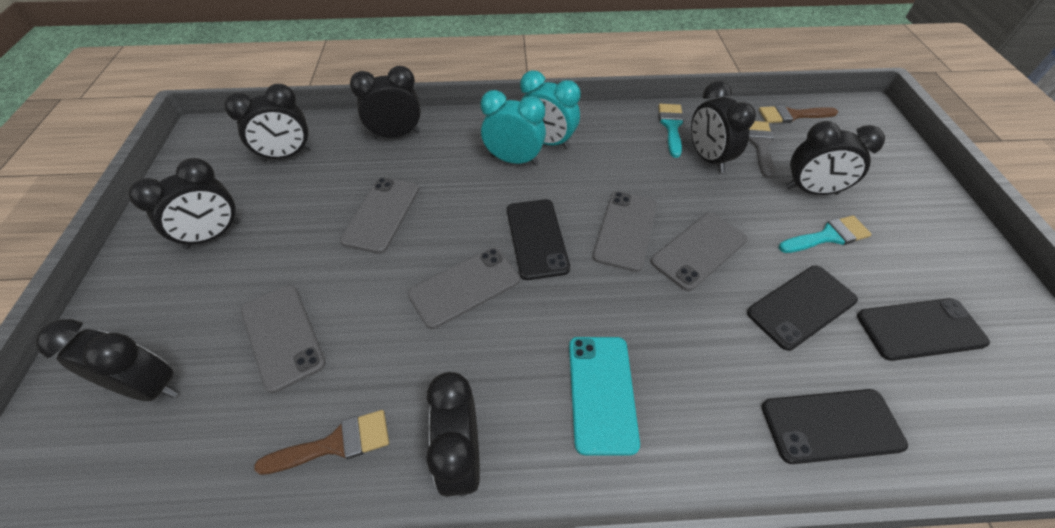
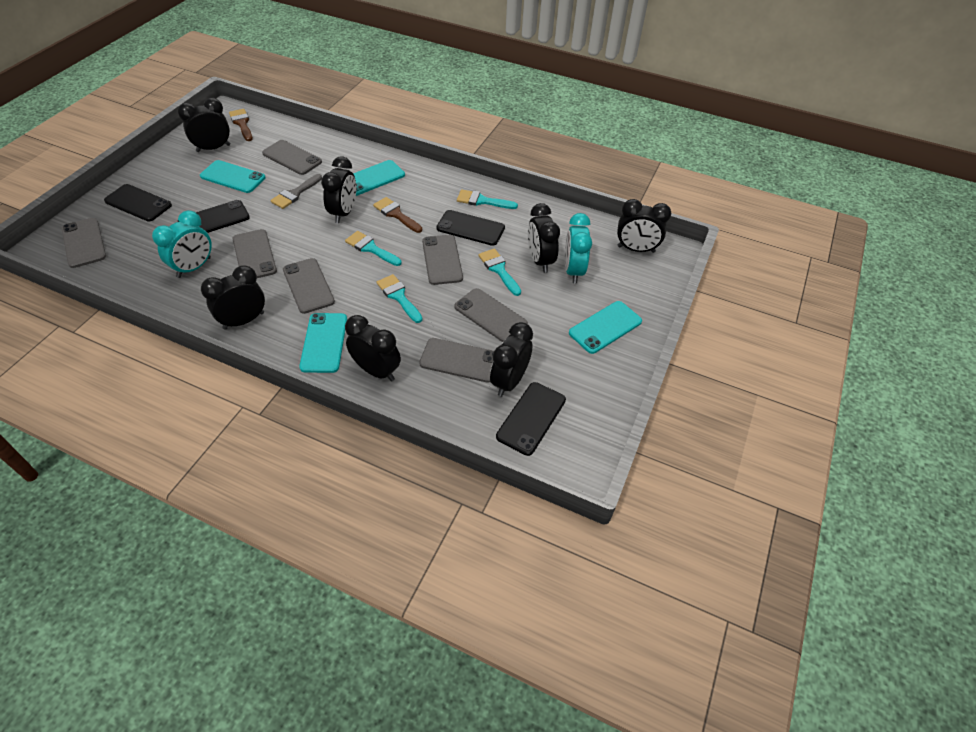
grey phone: 5 -> 7
turquoise brush: 2 -> 4
turquoise phone: 1 -> 4

